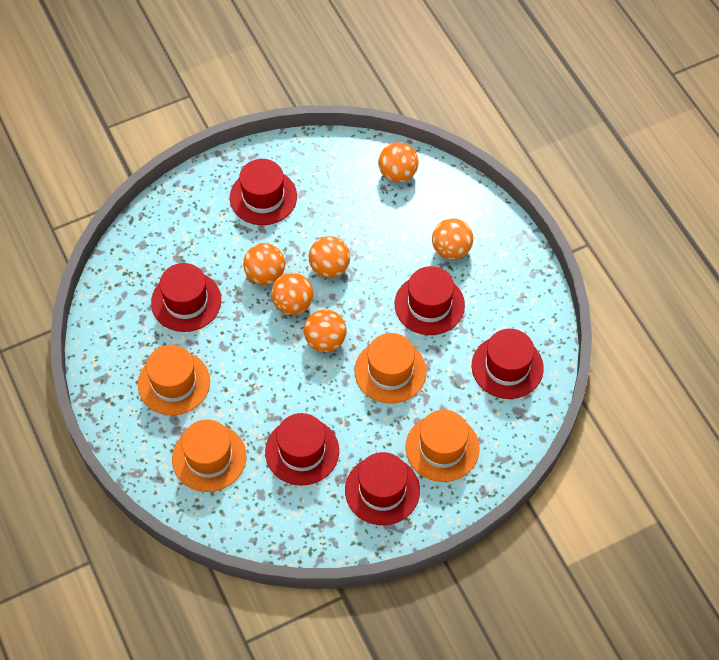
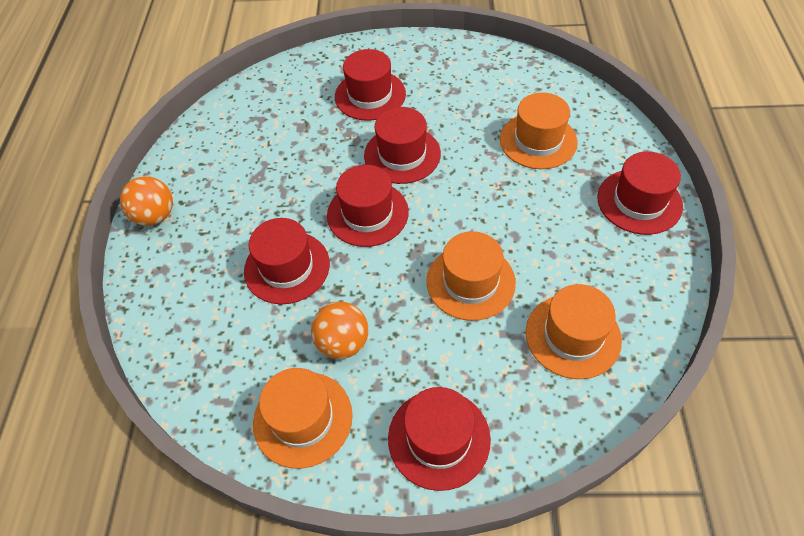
orange ball: 6 -> 2

